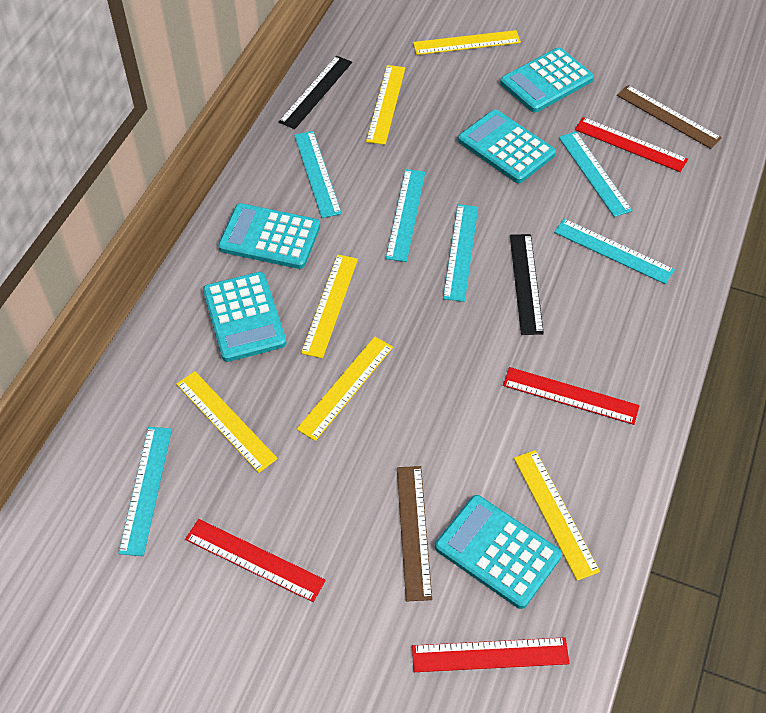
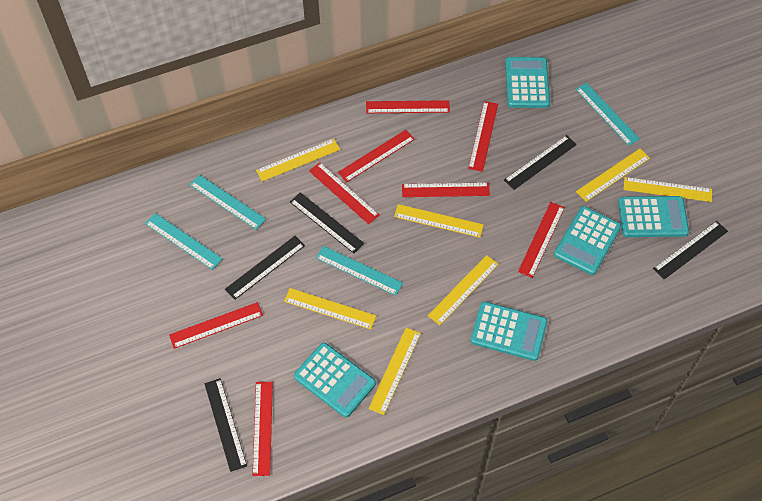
black ruler: 2 -> 5
brown ruler: 2 -> 0
red ruler: 4 -> 8
turquoise ruler: 6 -> 4
yellow ruler: 6 -> 7

